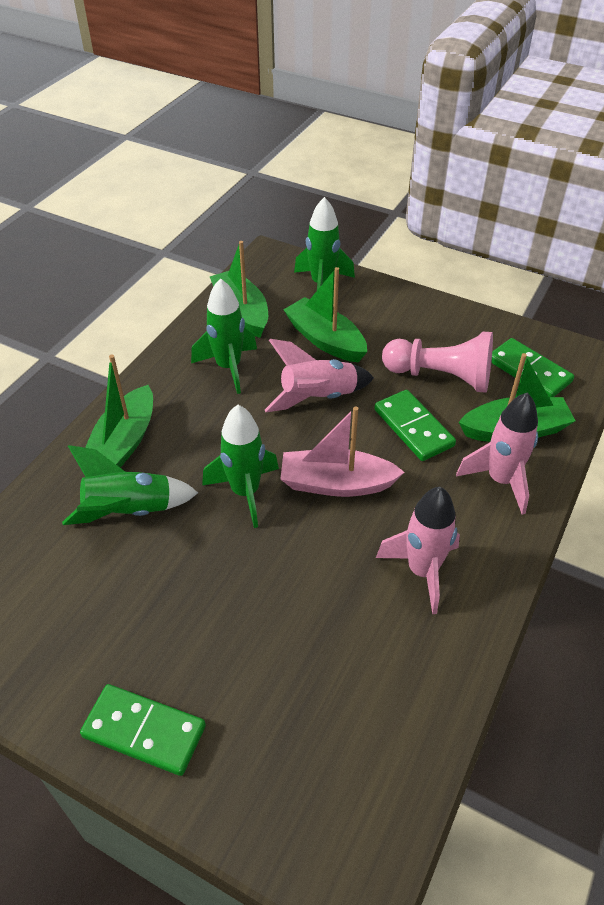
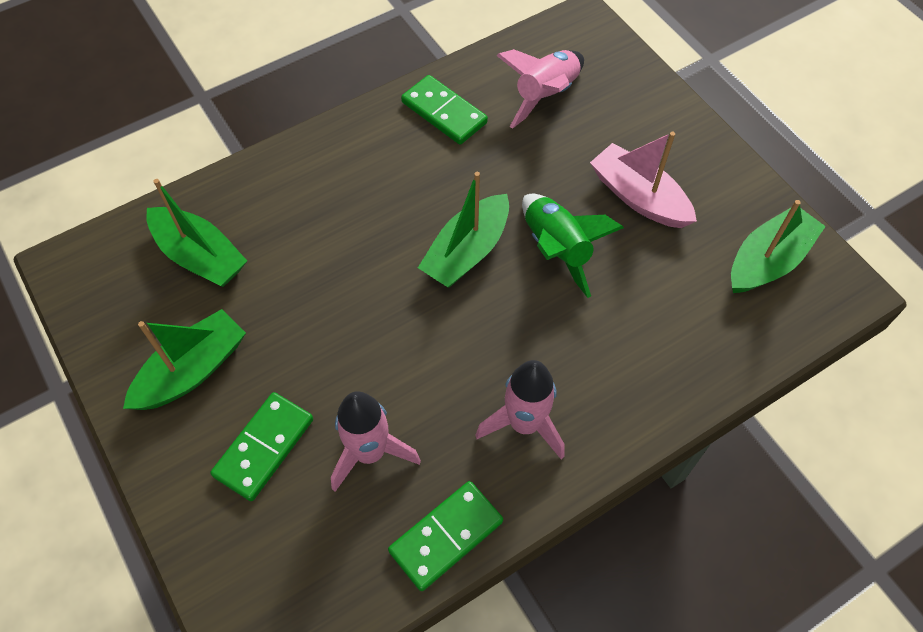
green rocket: 4 -> 1
pink pawn: 1 -> 0

